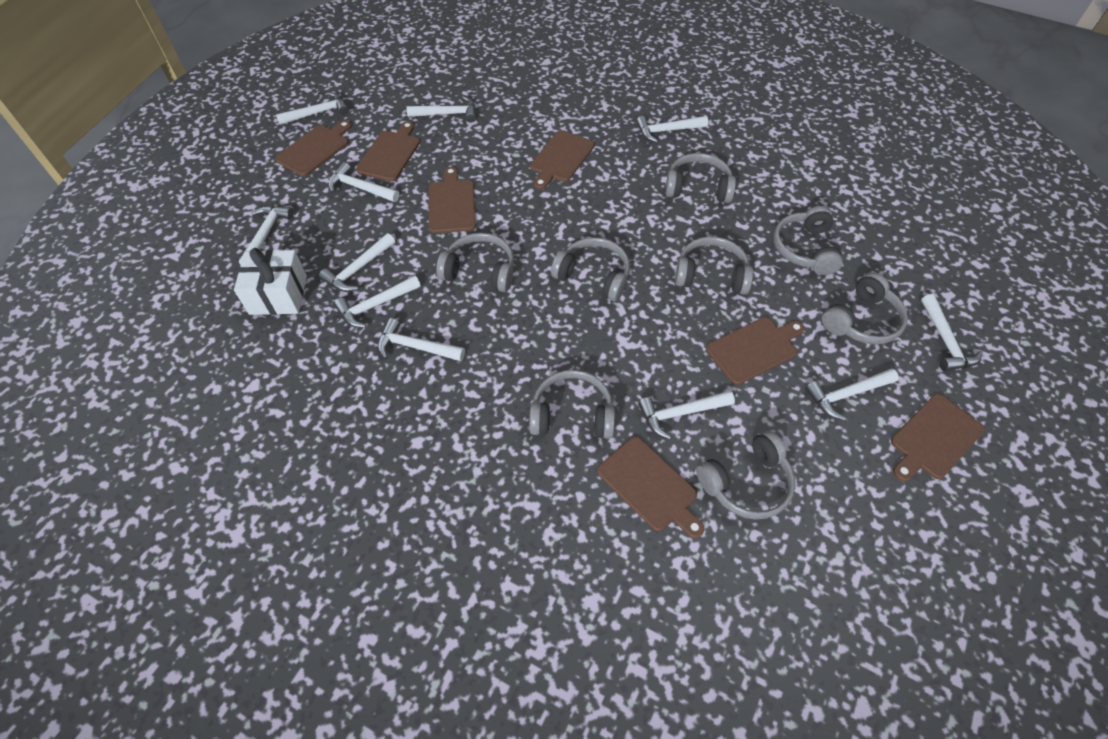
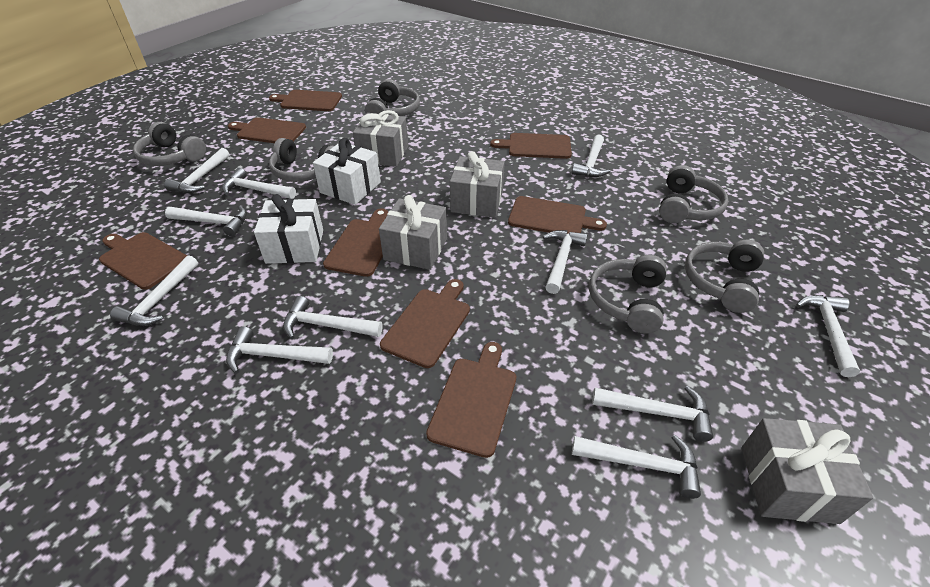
brown cutting board: 7 -> 8
grey gift: 0 -> 4
grey headphones: 8 -> 6
white gift: 1 -> 2

